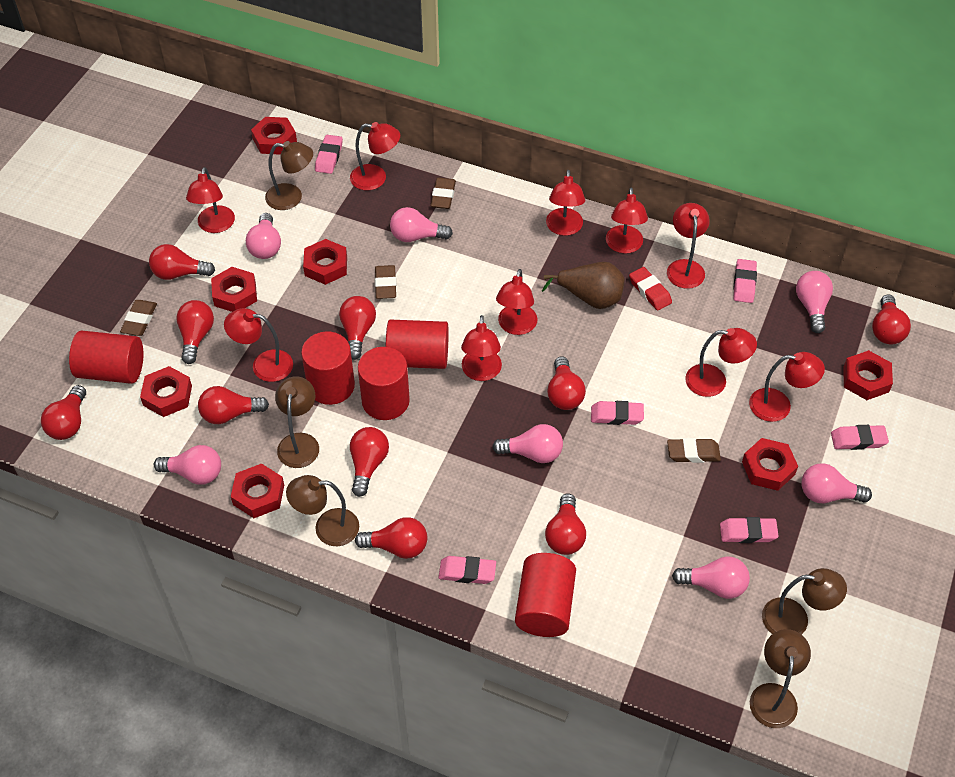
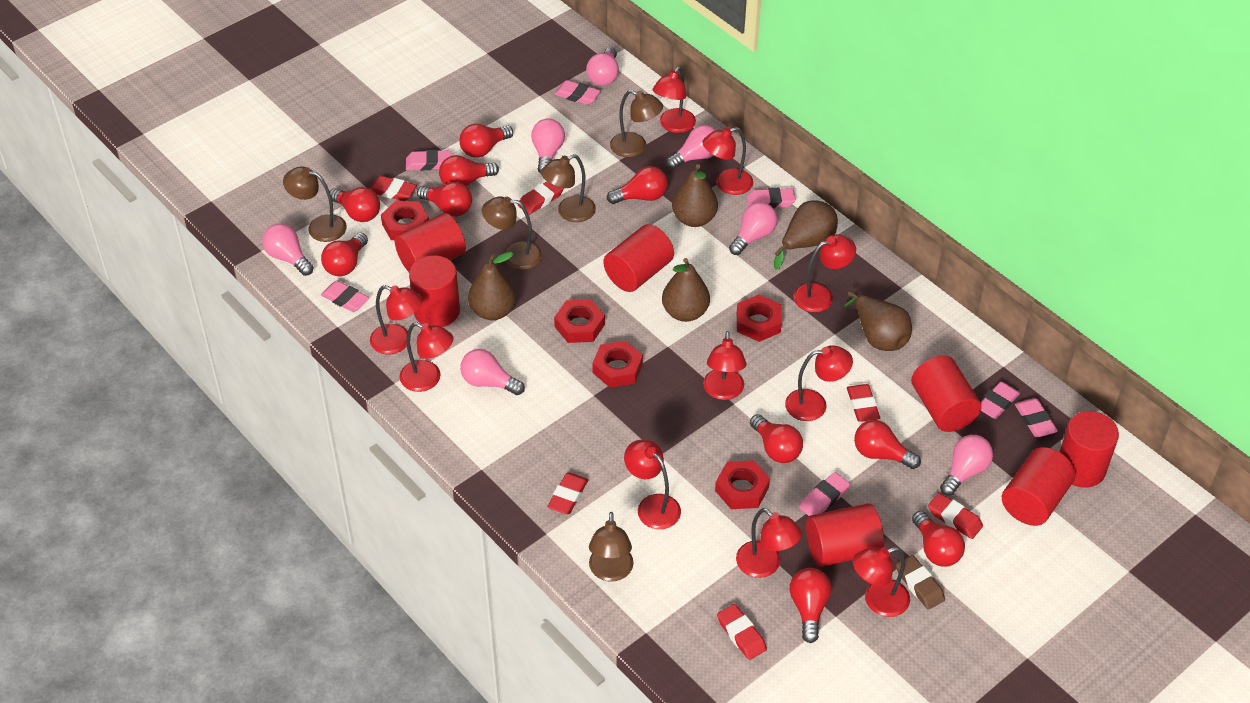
brown eraser: 4 -> 1
brown pear: 1 -> 5
pink eraser: 6 -> 7
red cylinder: 5 -> 7
red eraser: 1 -> 6
red nut: 7 -> 5

